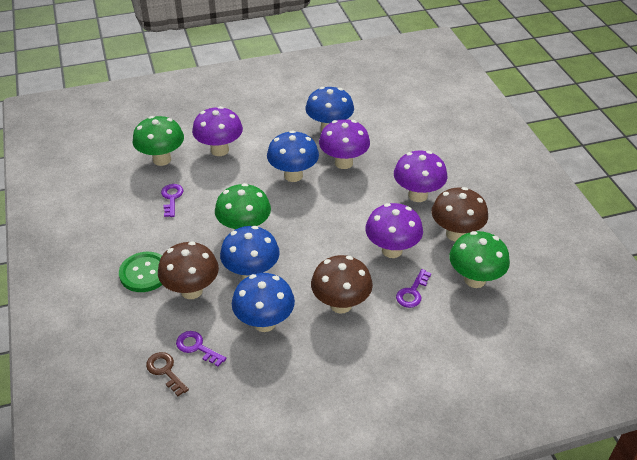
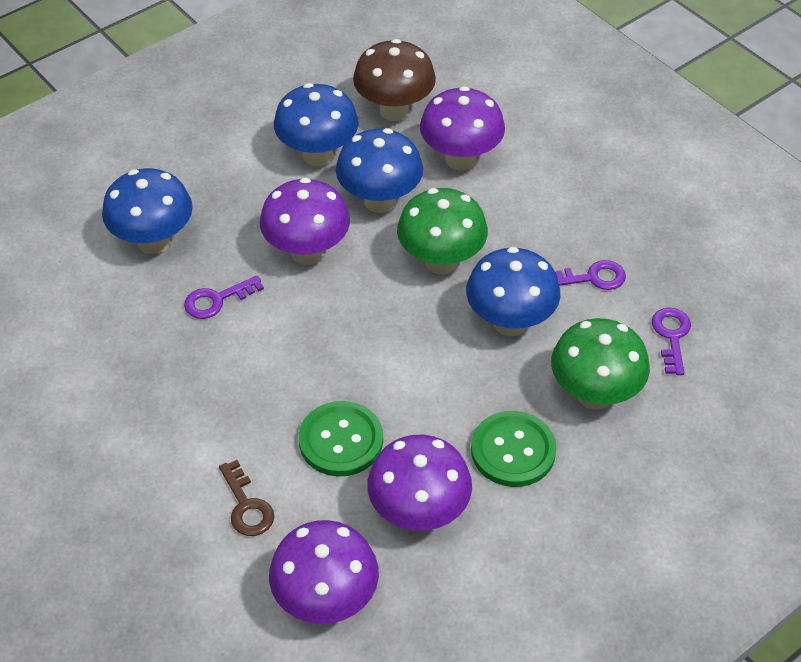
brown mushroom: 3 -> 1
green button: 1 -> 2
green mushroom: 3 -> 2

